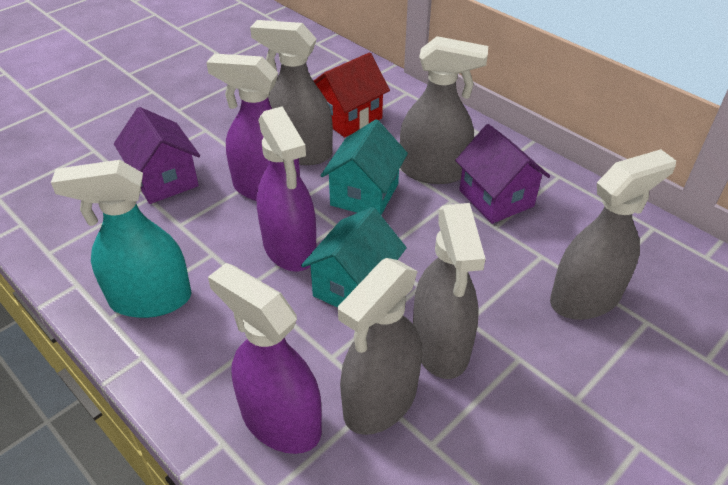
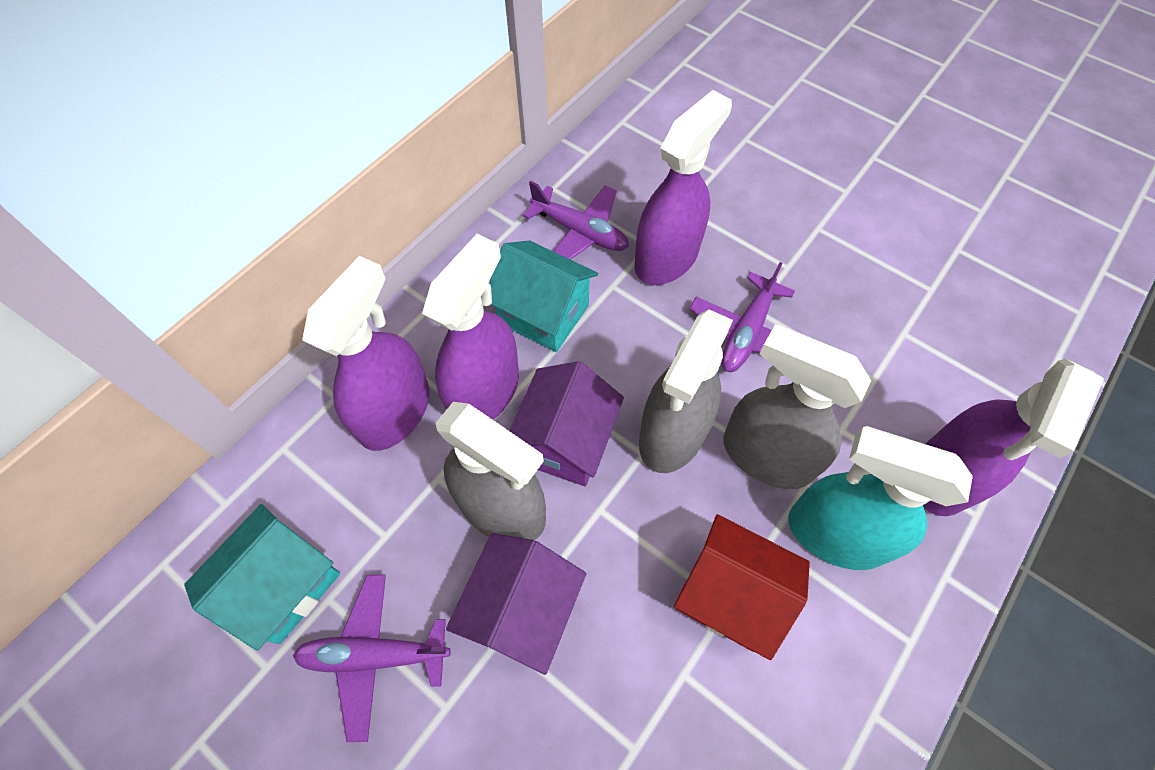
grey spray bottle: 5 -> 3
purple plane: 0 -> 3
purple spray bottle: 3 -> 4

